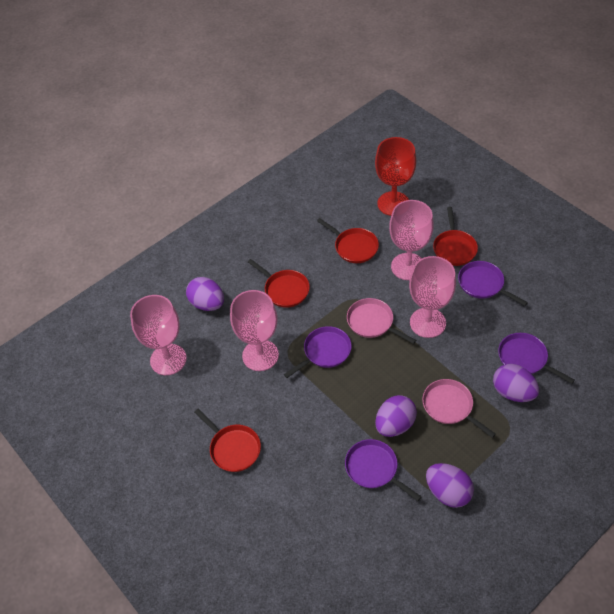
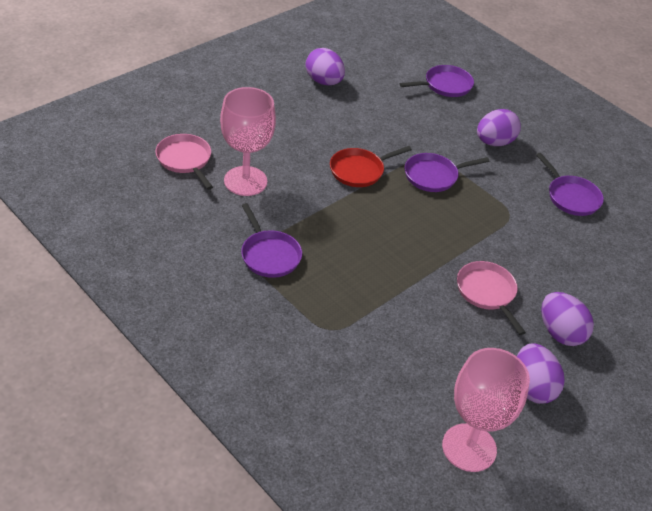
pink goblet: 4 -> 2
red goblet: 1 -> 0
red pan: 4 -> 1

